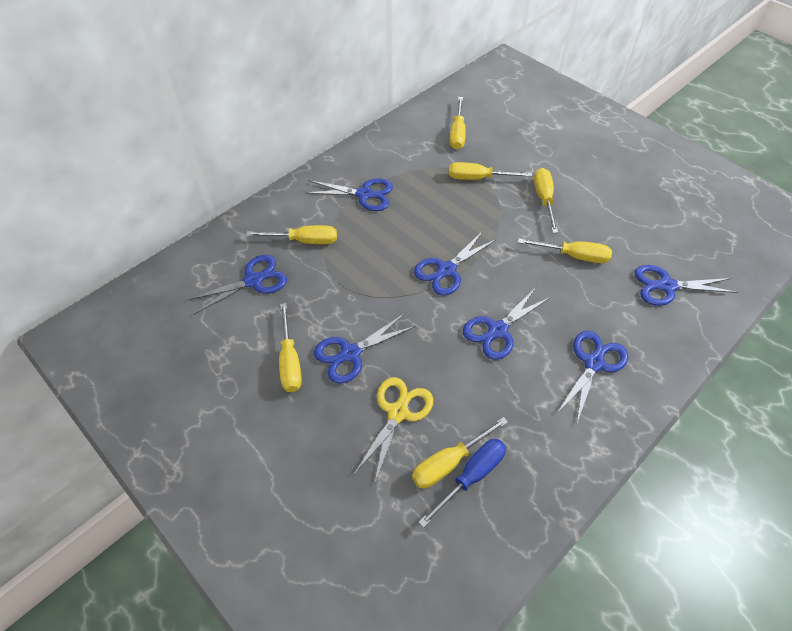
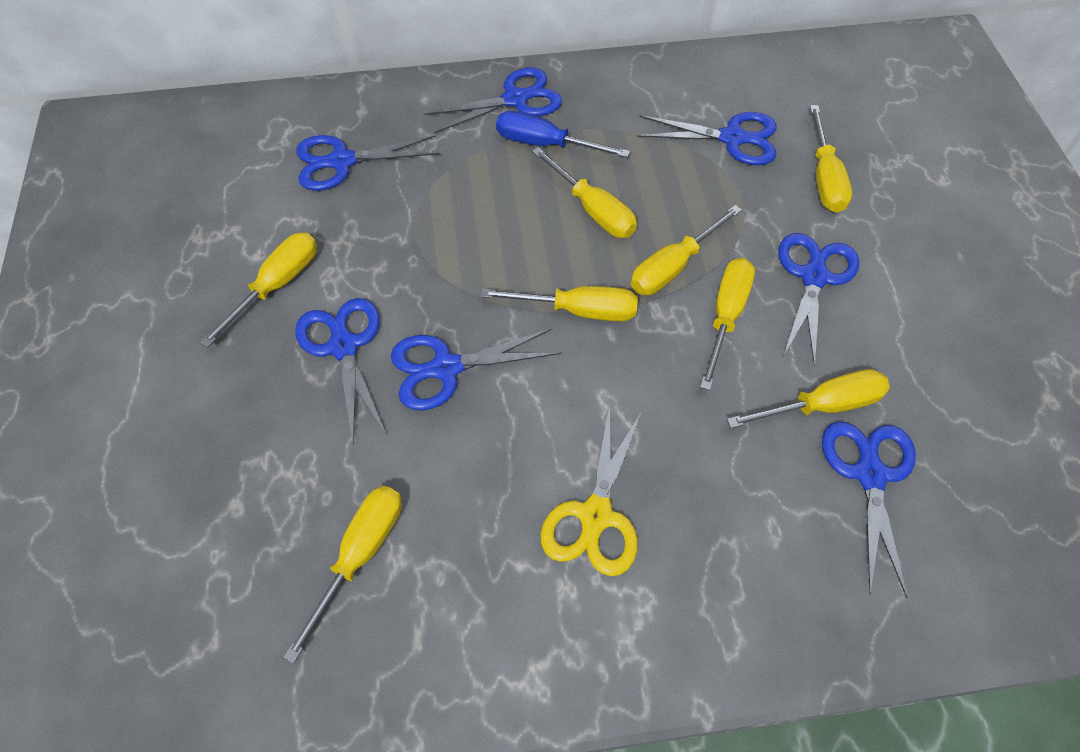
yellow screwdriver: 7 -> 8

